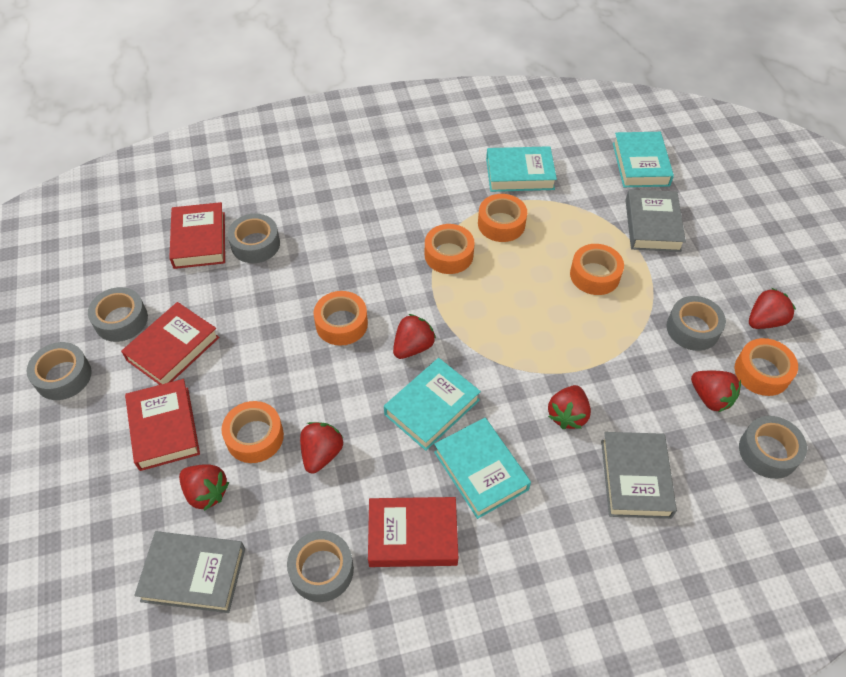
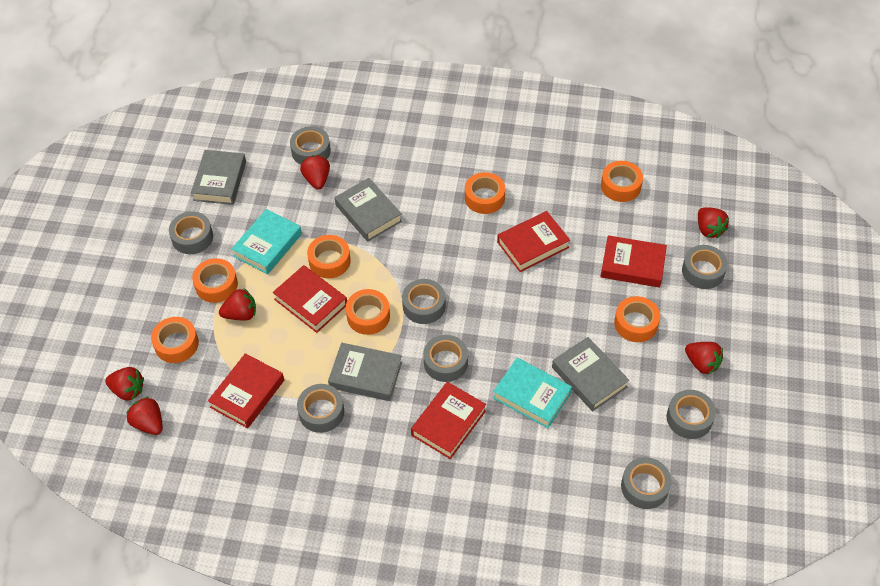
grey book: 3 -> 4
grey tape: 6 -> 8
orange tape: 6 -> 7
red book: 4 -> 5
turquoise book: 4 -> 2

